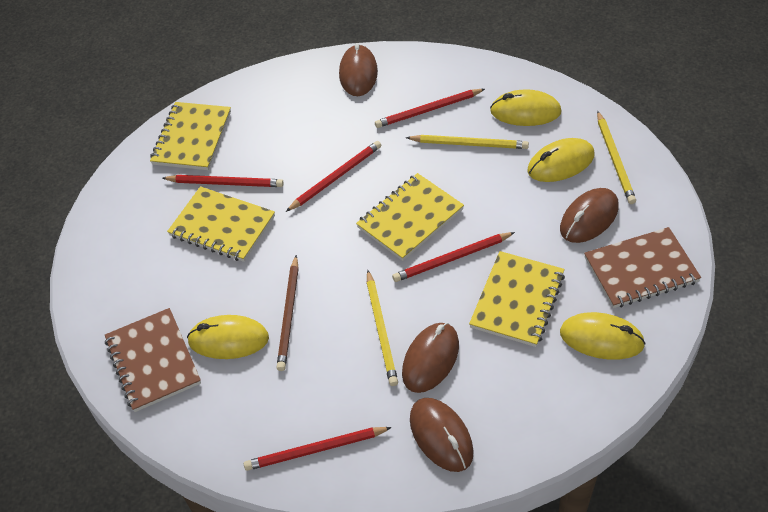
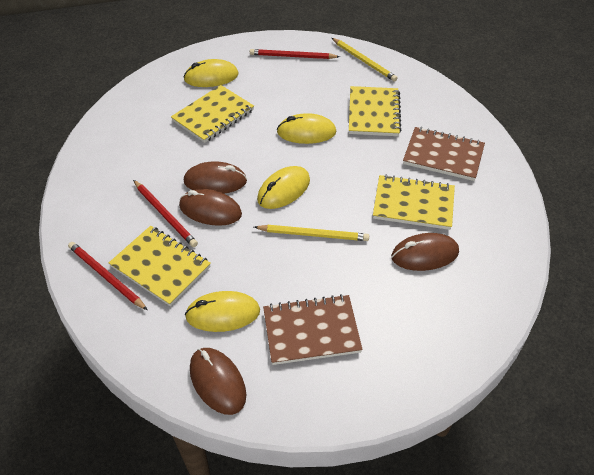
brown pencil: 1 -> 0
red pencil: 5 -> 3
yellow pencil: 3 -> 2

